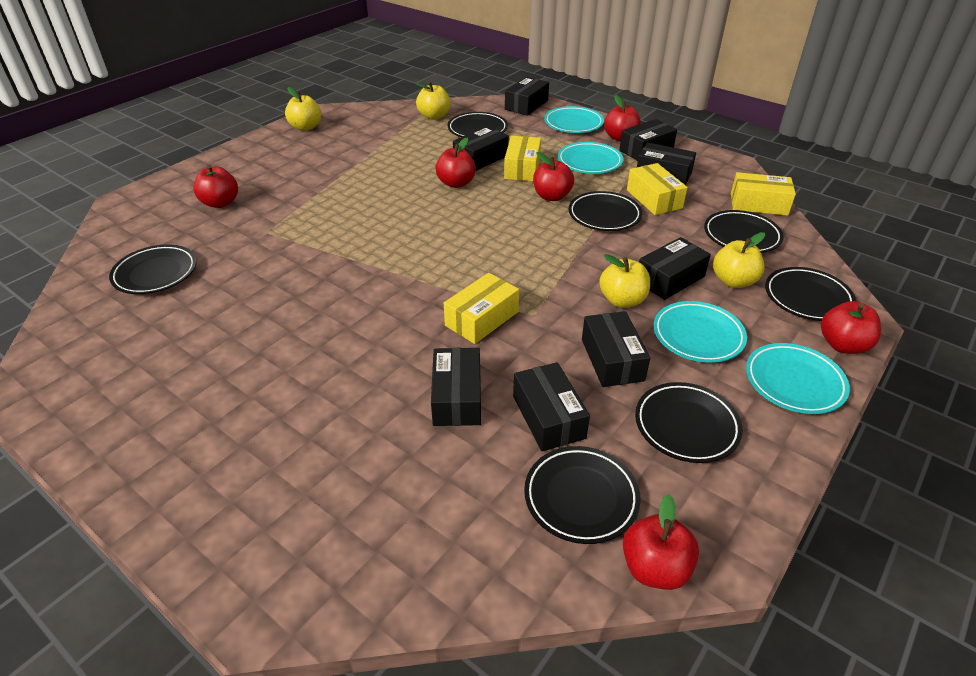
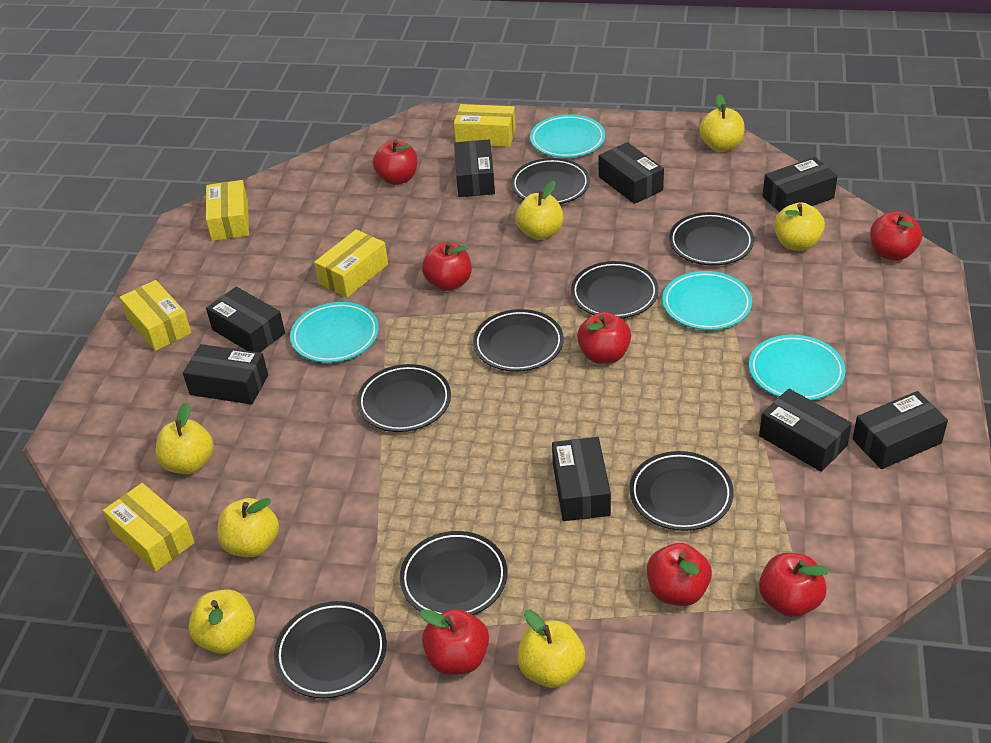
black plate: 7 -> 8
red apple: 6 -> 7
yellow apple: 4 -> 7
yellow box: 4 -> 5

